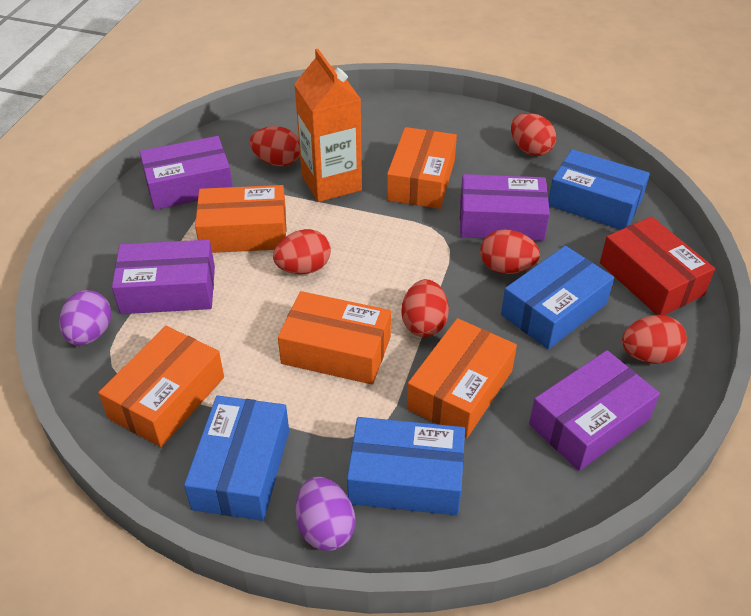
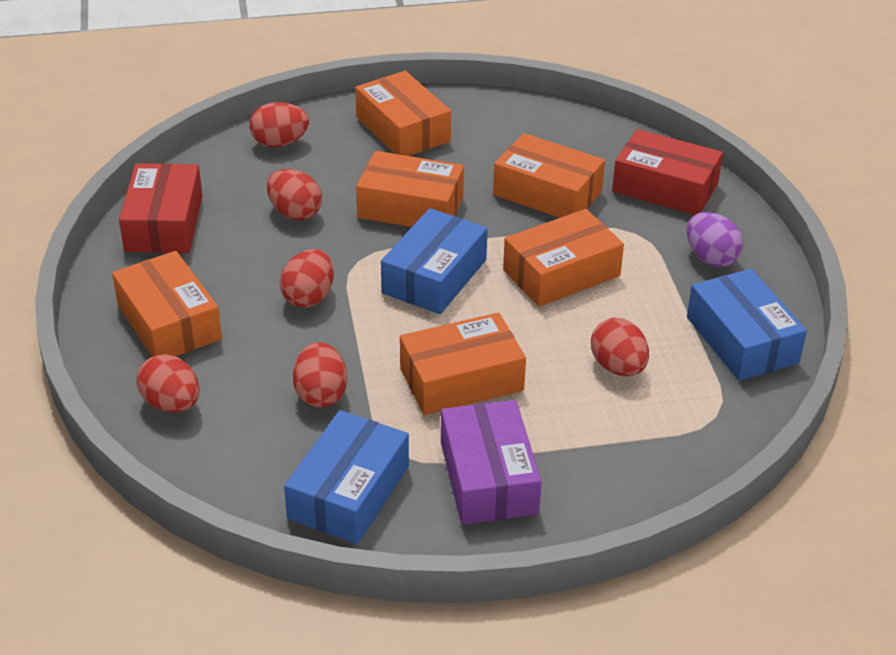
blue box: 4 -> 3
orange box: 5 -> 6
orange carton: 1 -> 0
purple box: 4 -> 1
purple egg: 2 -> 1
red box: 1 -> 2

